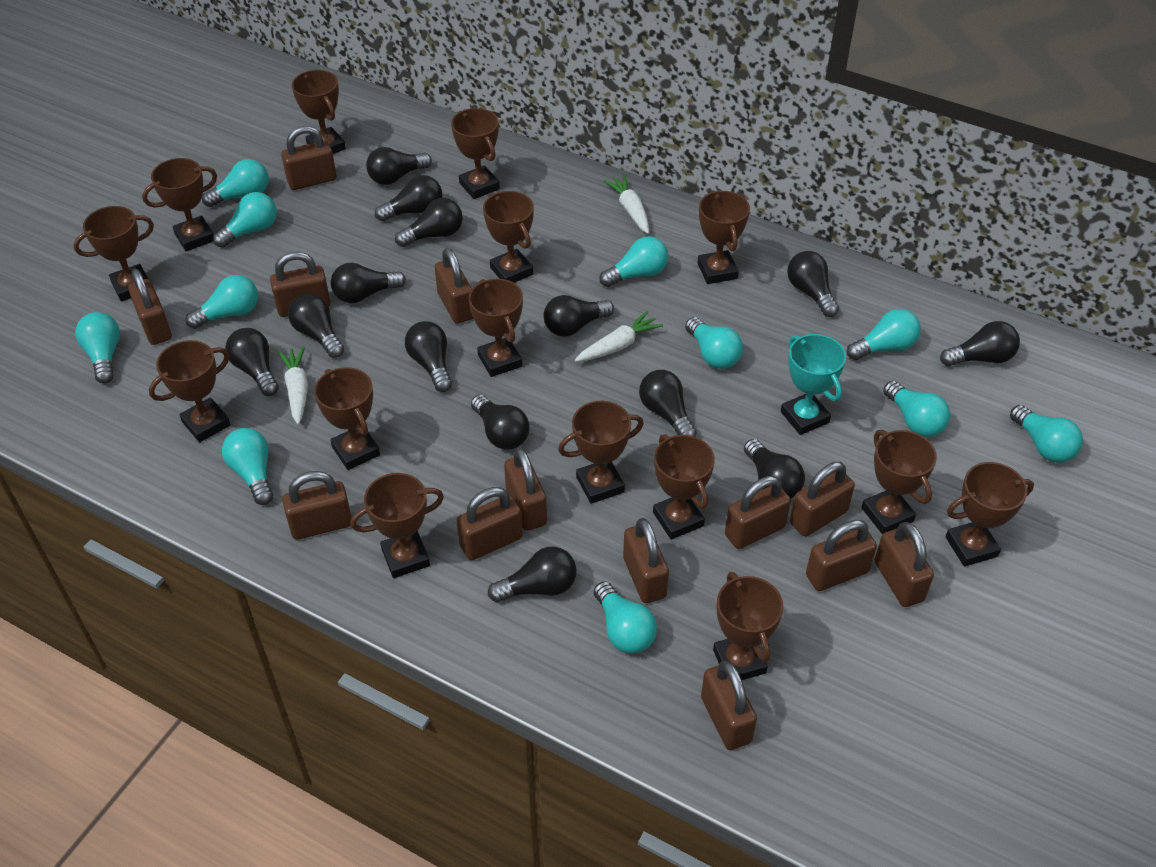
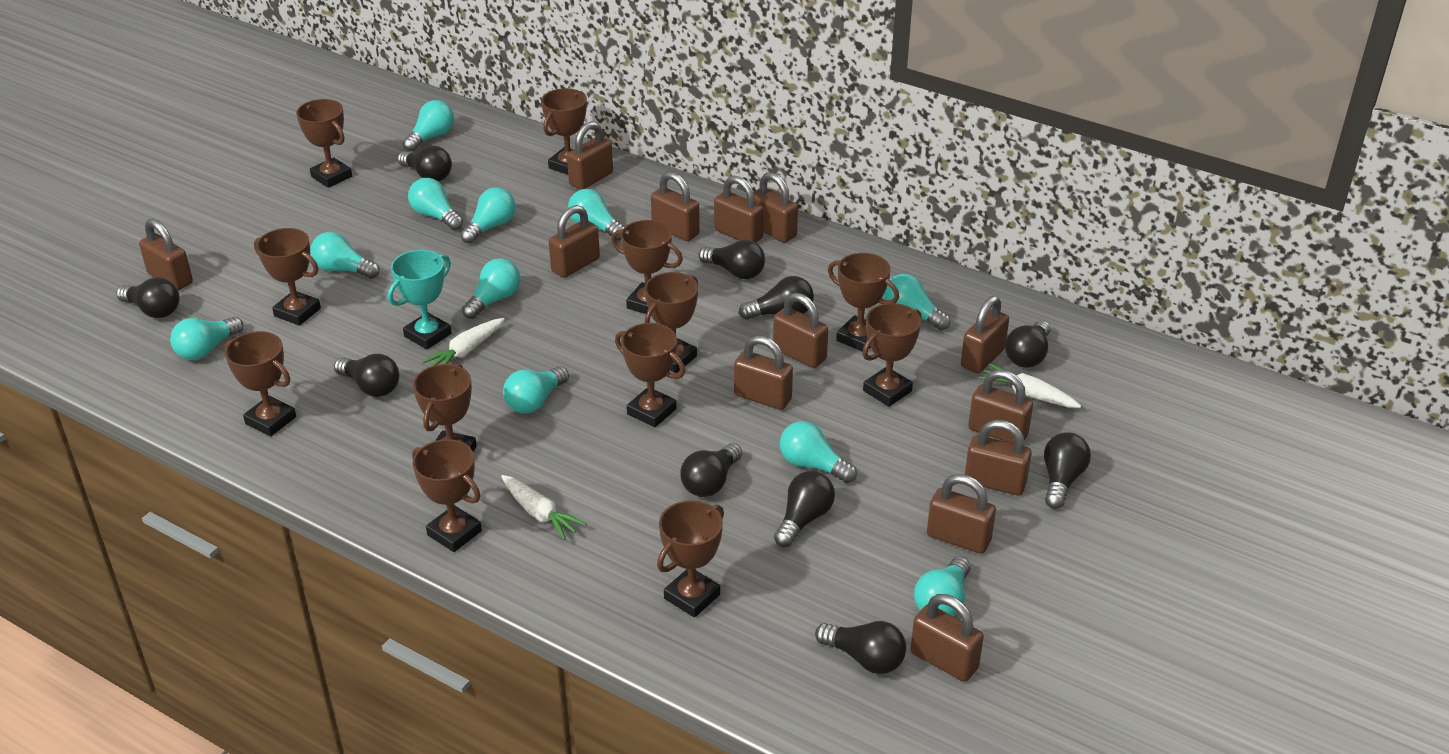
black light bulb: 14 -> 10
brown trophy: 15 -> 12

